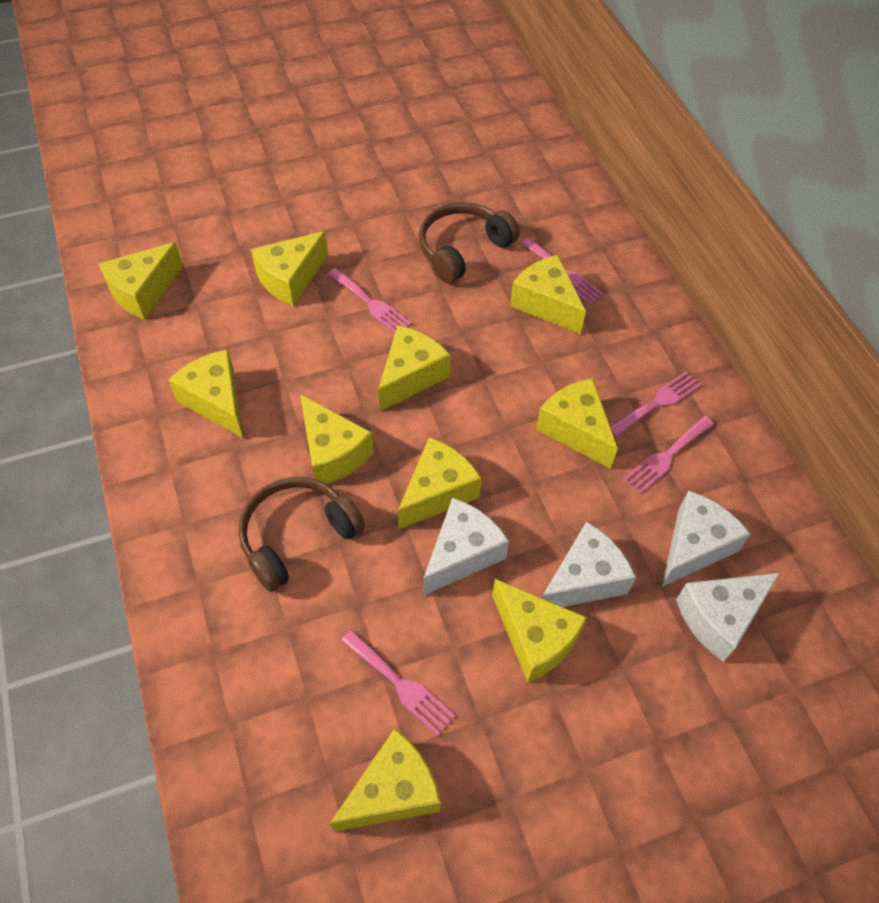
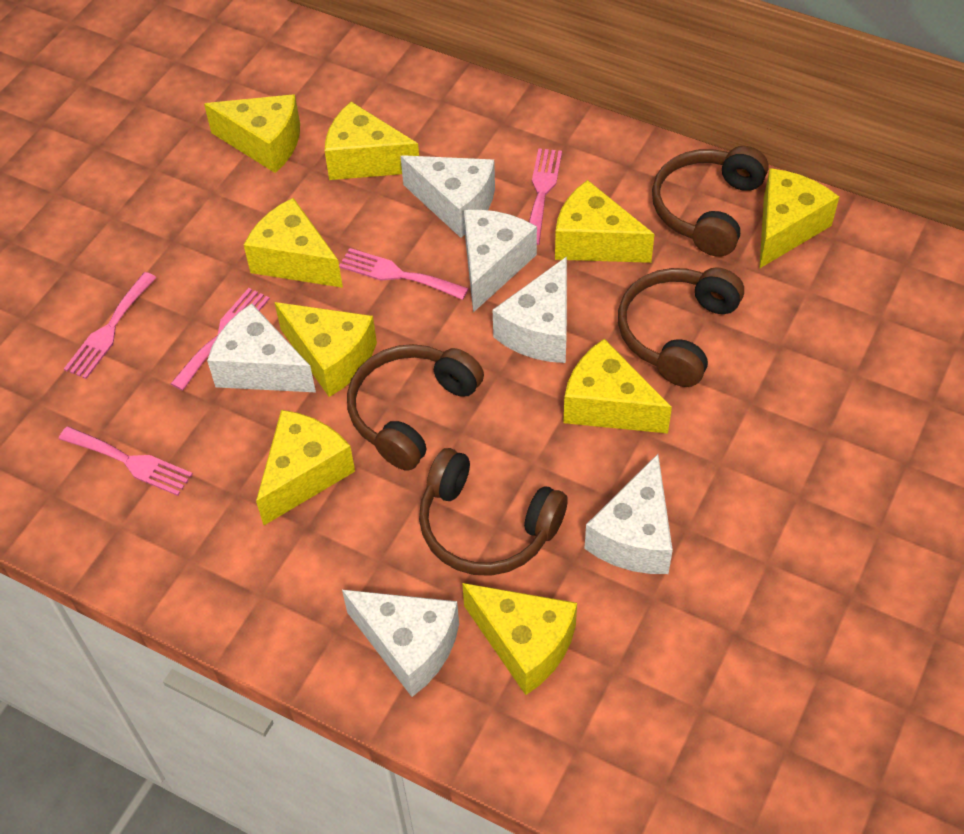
brown headphones: 2 -> 4
white cheese: 4 -> 6
yellow cheese: 10 -> 9

